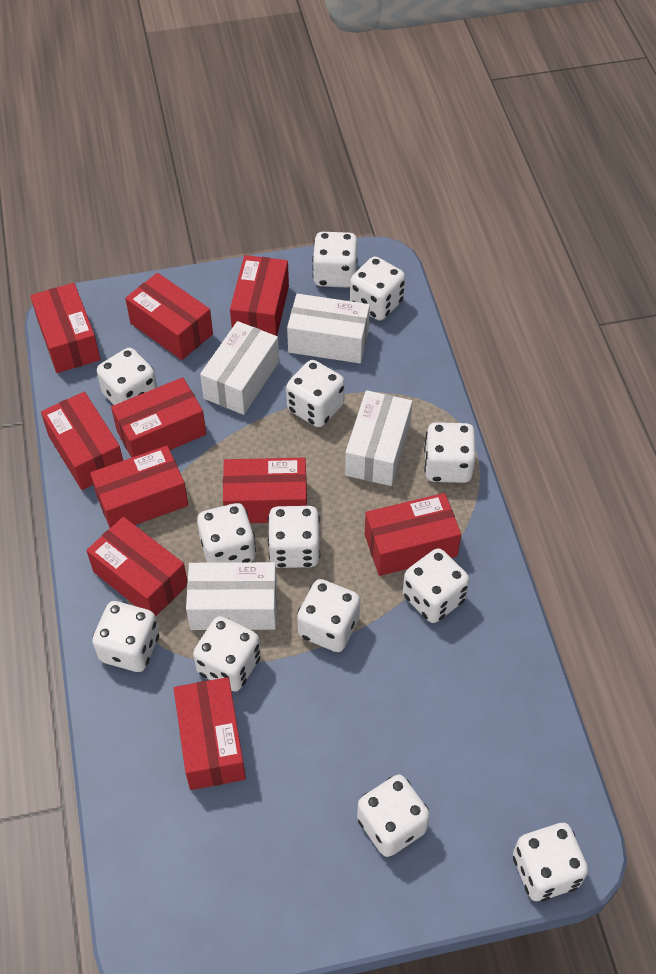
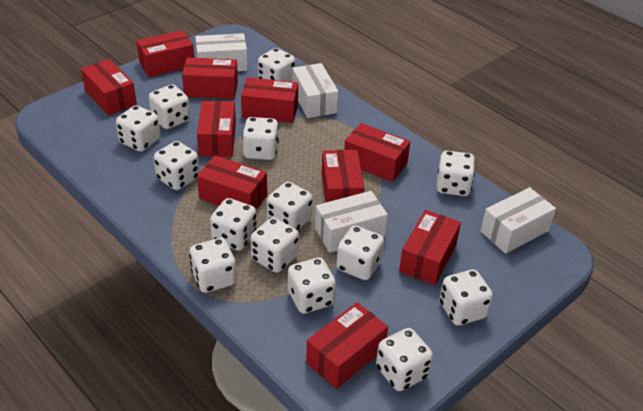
white dice: 13 -> 14

